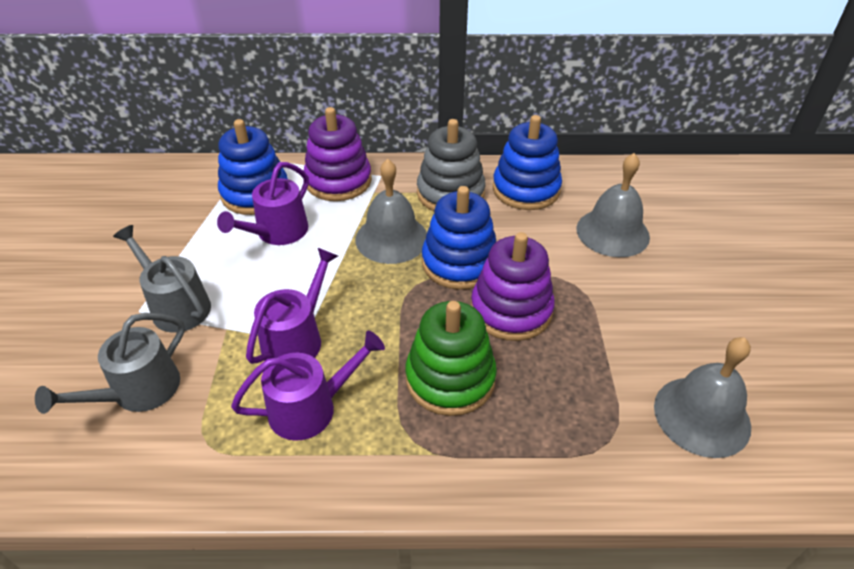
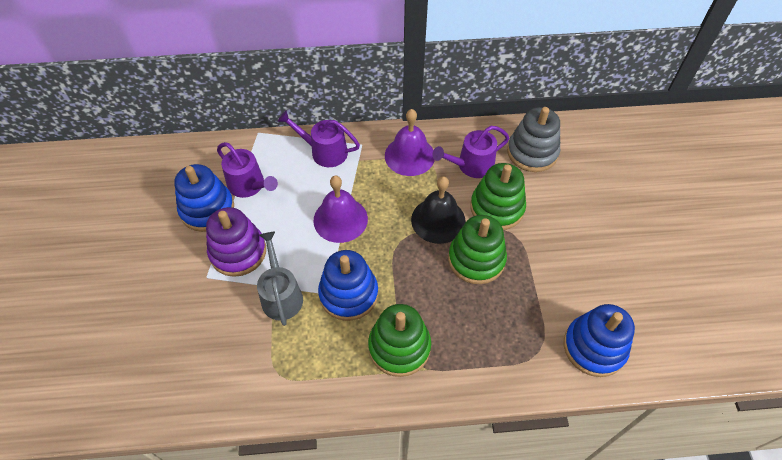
black bell: 0 -> 1
green stacking toy: 1 -> 3
grey bell: 3 -> 0
grey watering can: 2 -> 1
purple bell: 0 -> 2
purple stacking toy: 2 -> 1

